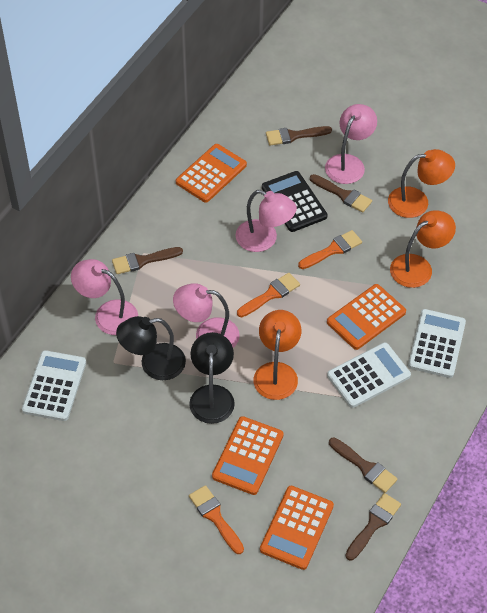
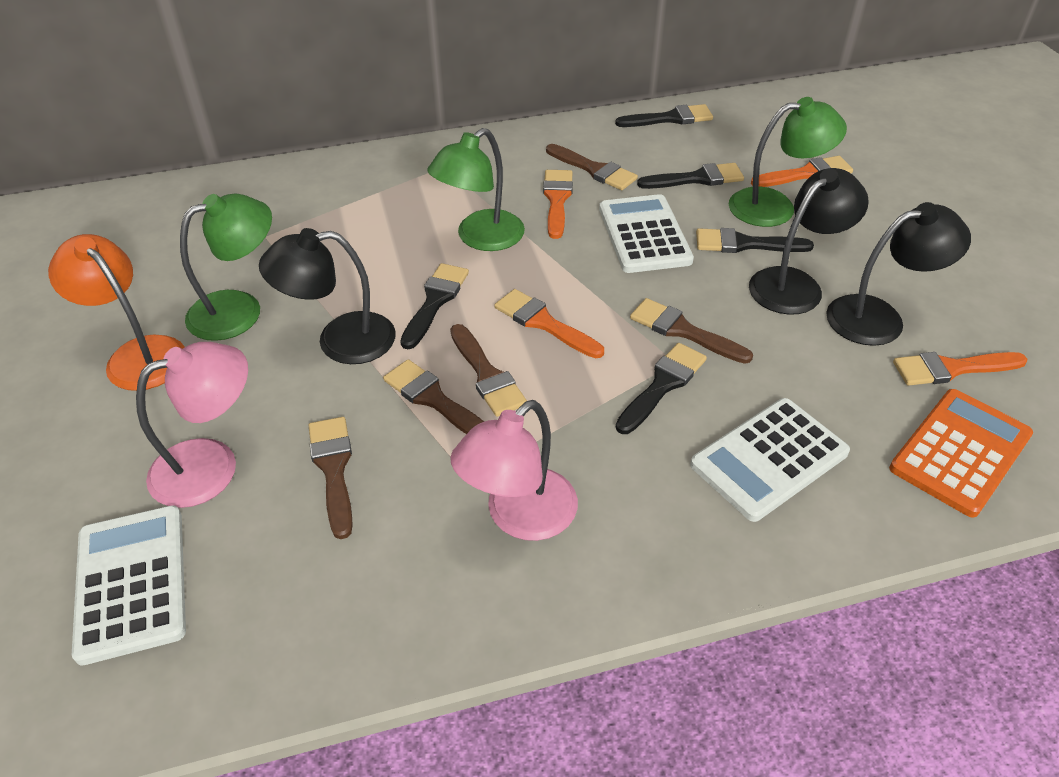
black brush: 0 -> 5
black calculator: 1 -> 0
black lamp: 2 -> 3
green lamp: 0 -> 3
orange brush: 3 -> 4
orange calculator: 4 -> 1
orange lamp: 3 -> 1
pink lamp: 4 -> 2

